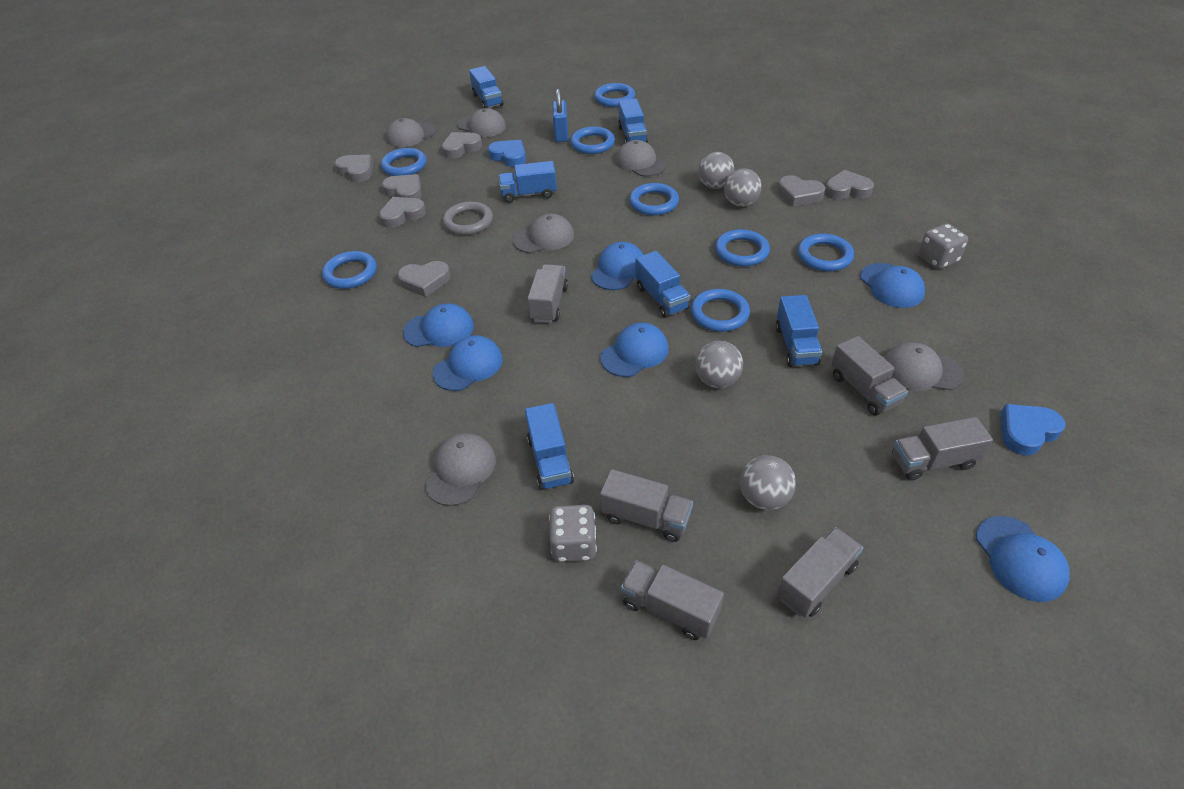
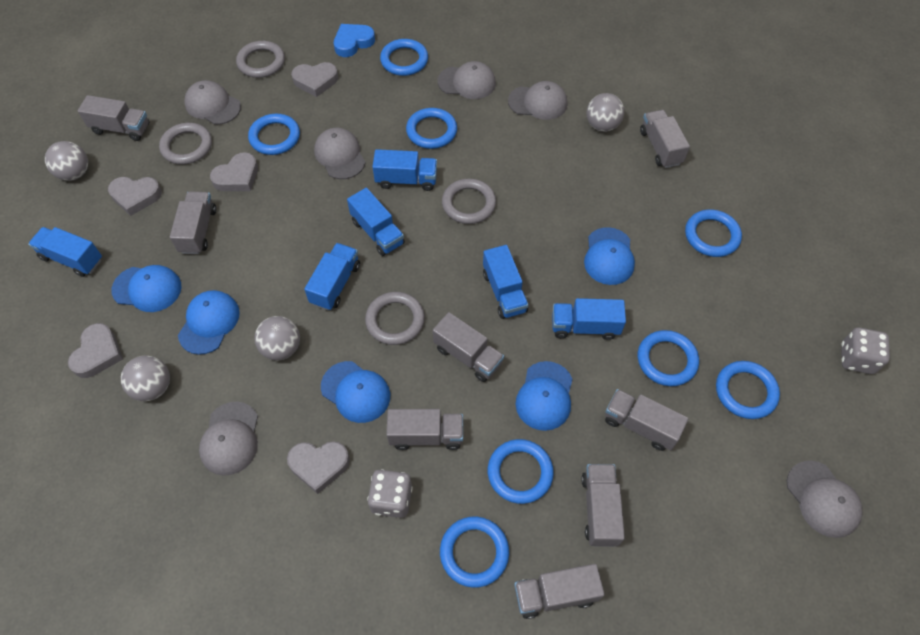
blue cap: 6 -> 5
blue heart: 2 -> 1
blue padlock: 1 -> 0
grey heart: 7 -> 5
grey ring: 1 -> 4
grey truck: 6 -> 8

